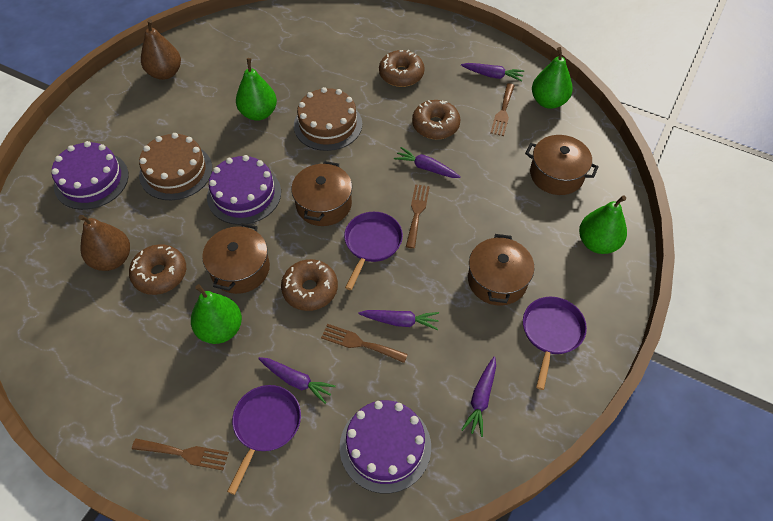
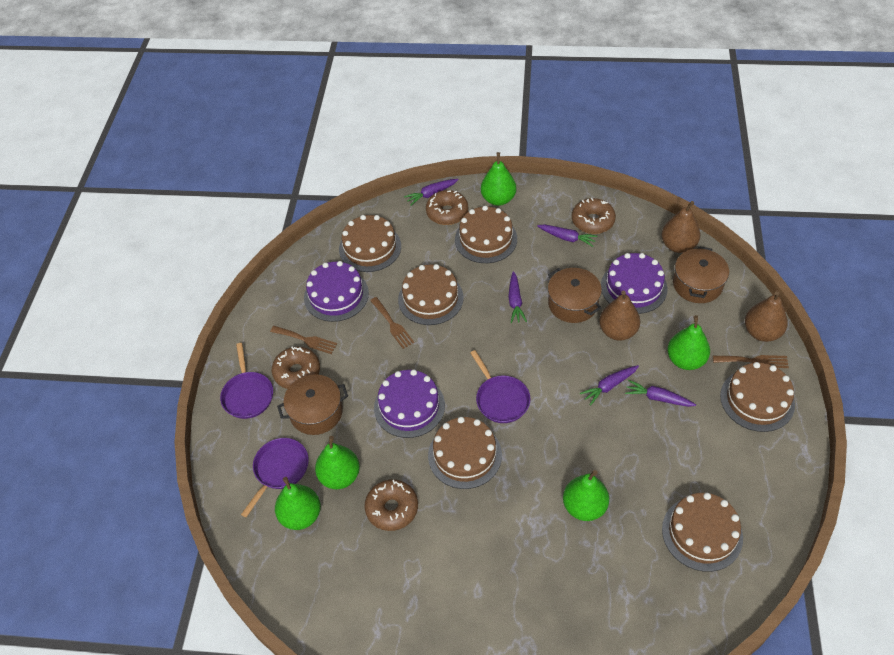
brown cake: 2 -> 6
brown fork: 4 -> 3
brown pear: 2 -> 3
brown pot: 4 -> 3
green pear: 4 -> 5

